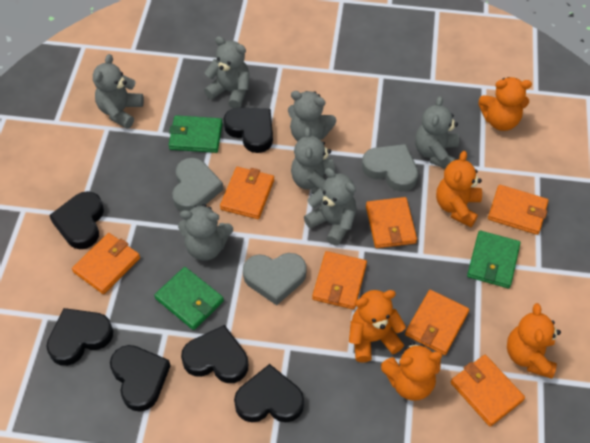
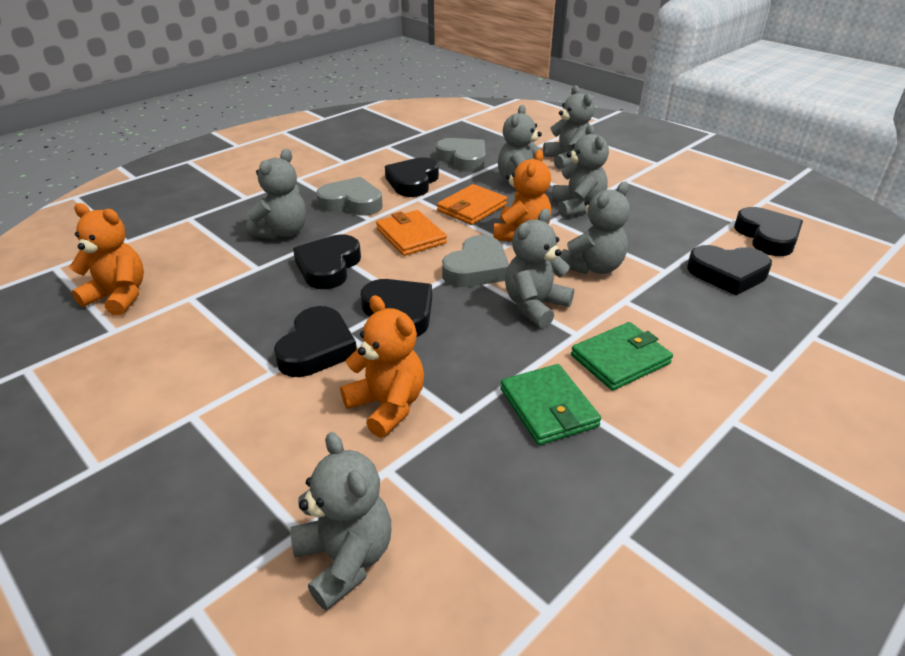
green wallet: 3 -> 2
orange teddy bear: 5 -> 3
orange wallet: 7 -> 2

